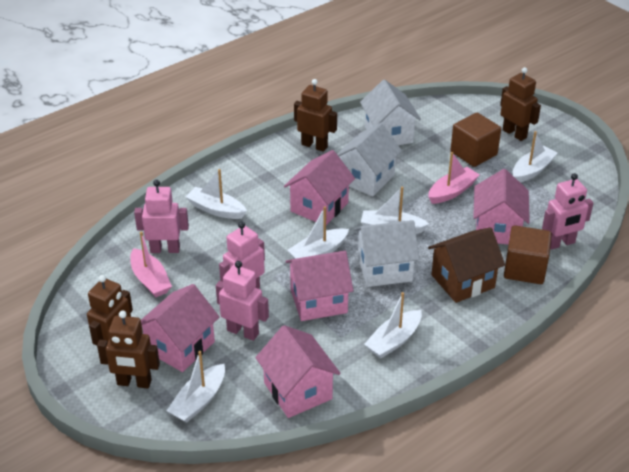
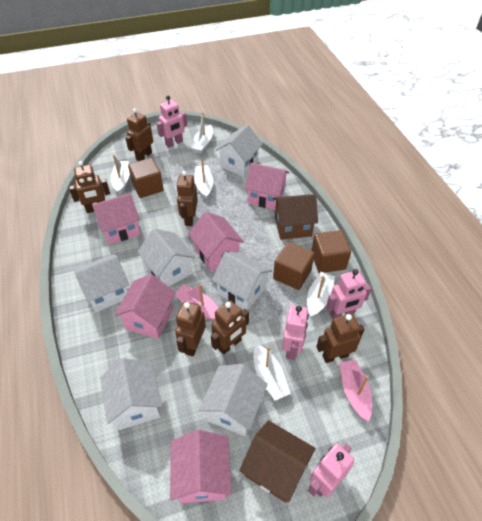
brown cube: 2 -> 3
brown house: 1 -> 2
brown robot: 4 -> 6
white boat: 6 -> 5
white house: 3 -> 6

